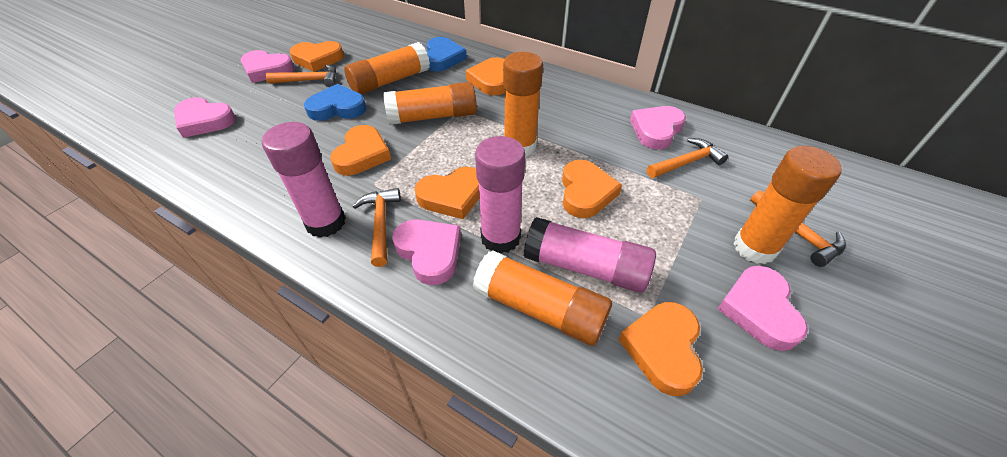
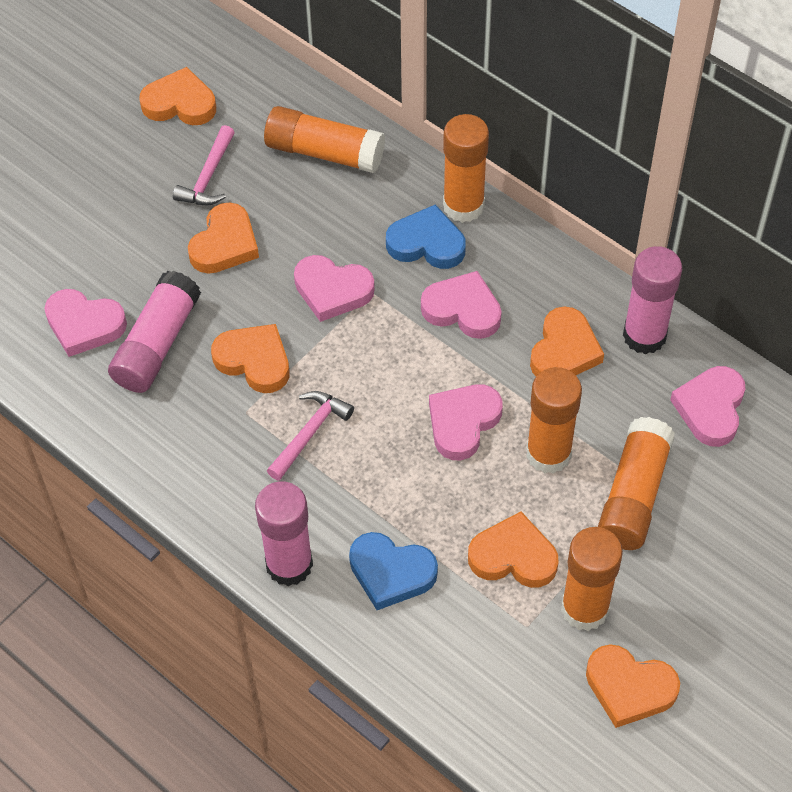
orange hammer: 4 -> 0
pink hammer: 0 -> 2

